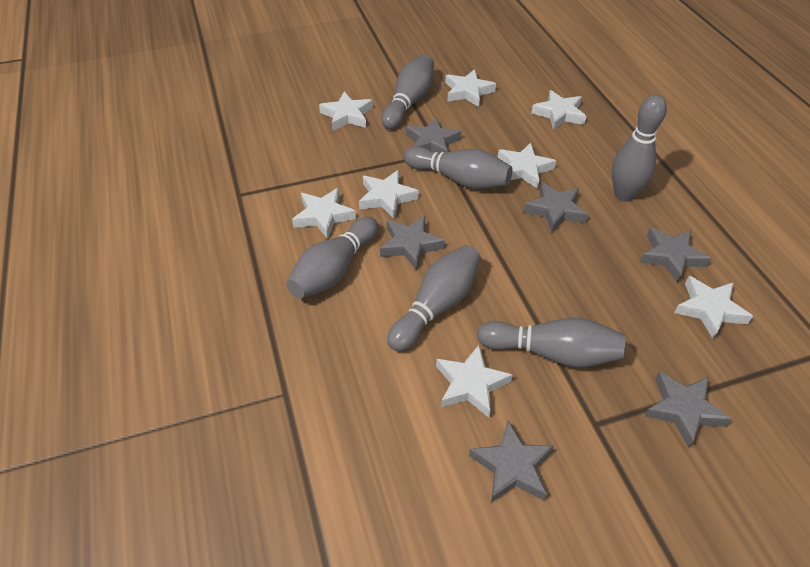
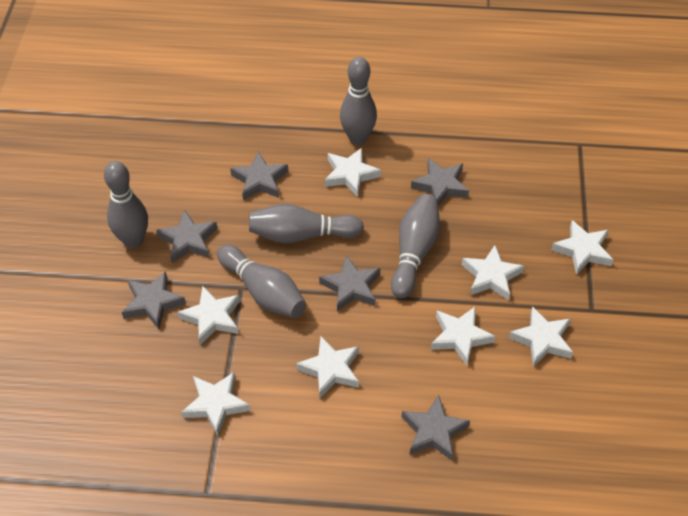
grey bowling pin: 6 -> 5

